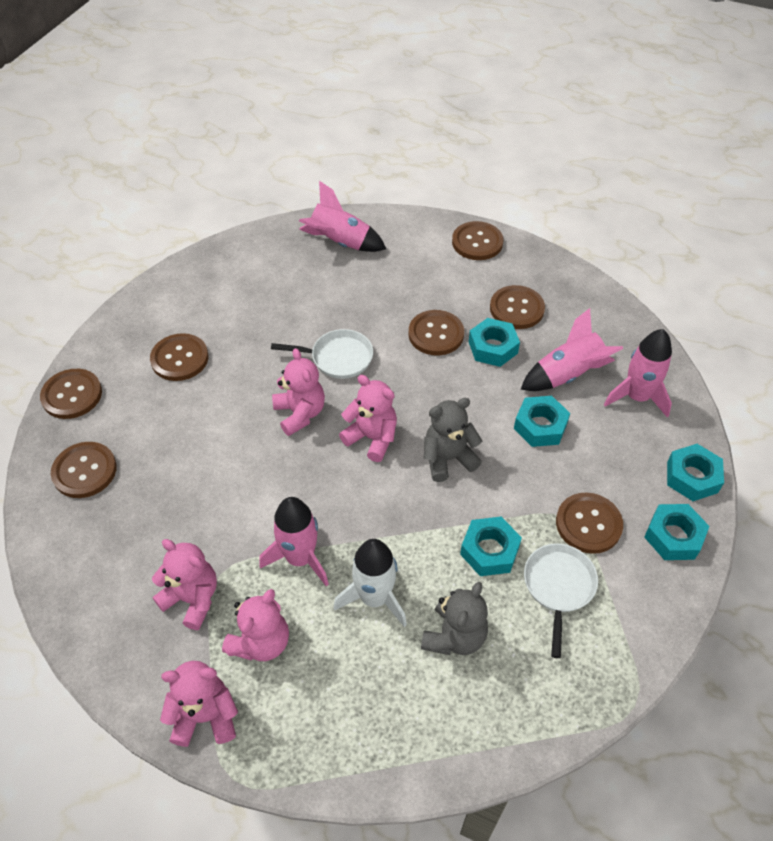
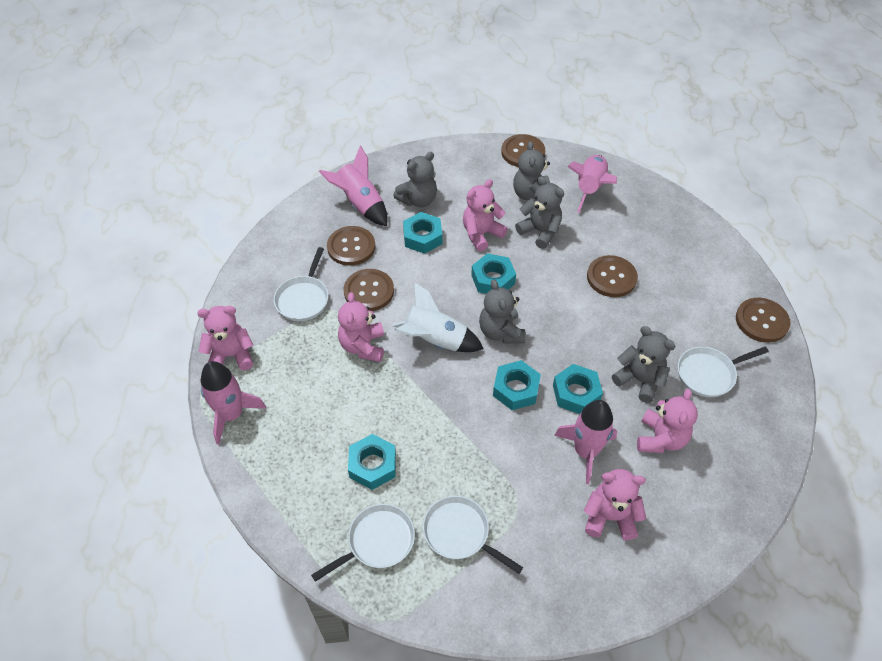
brown button: 7 -> 5
grey teddy bear: 2 -> 5
white pan: 2 -> 4

